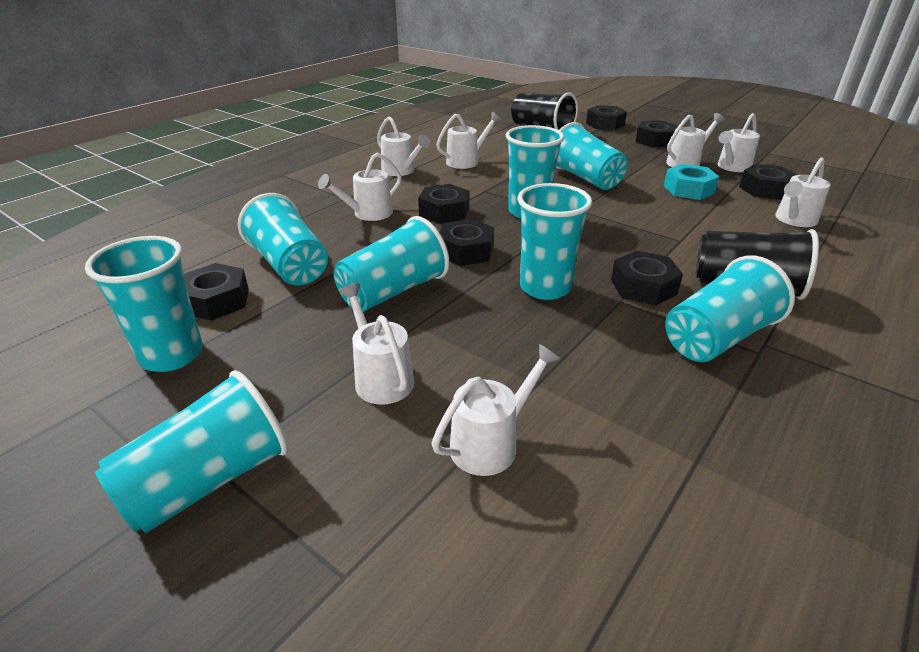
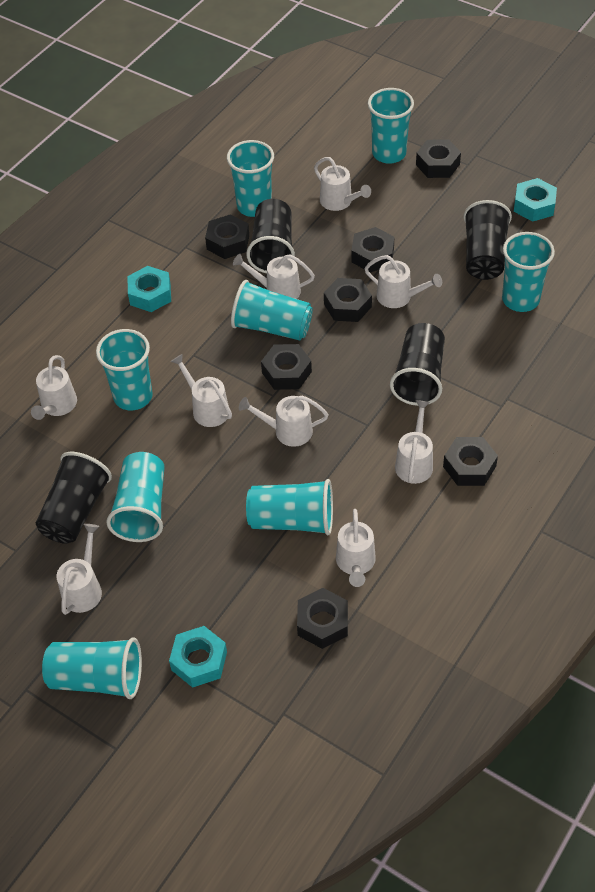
black cup: 2 -> 4
turquoise nut: 1 -> 3
white watering can: 8 -> 9

